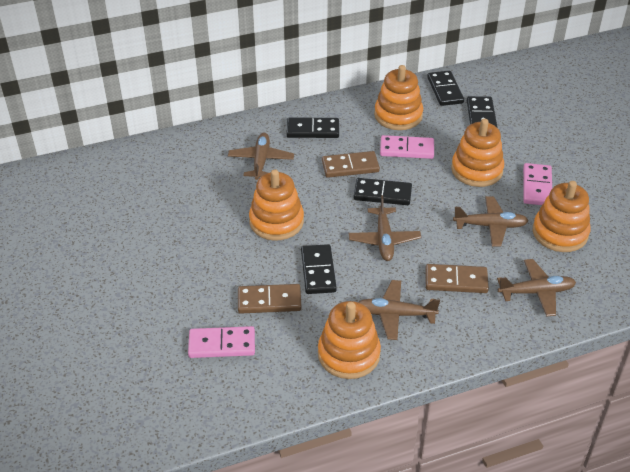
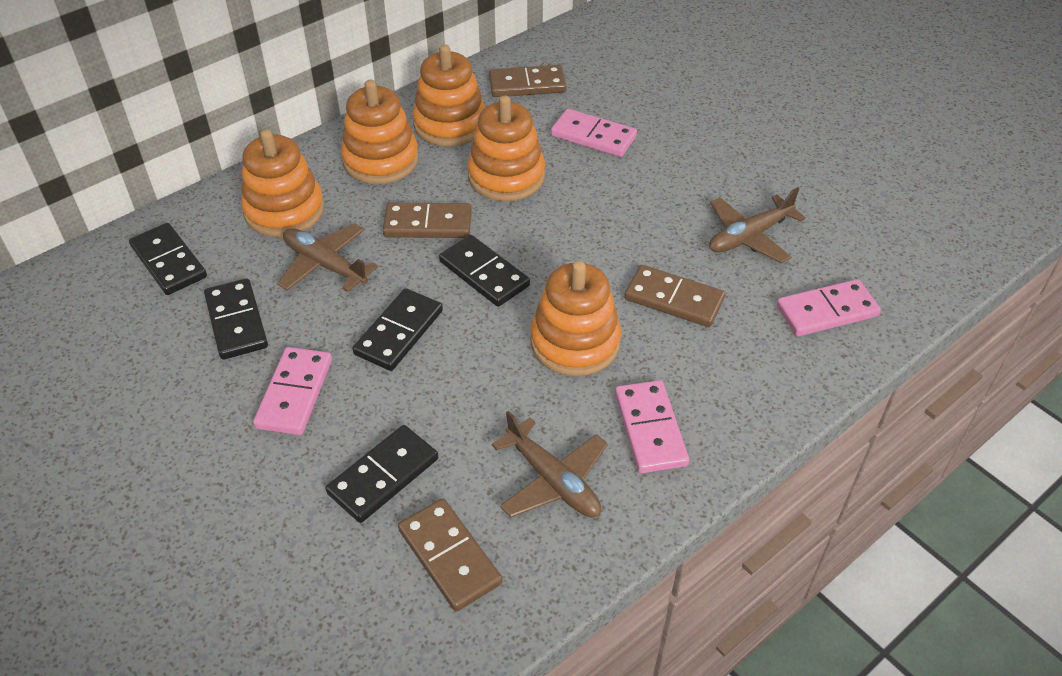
brown domino: 3 -> 4
brown plane: 5 -> 3
pink domino: 3 -> 4

